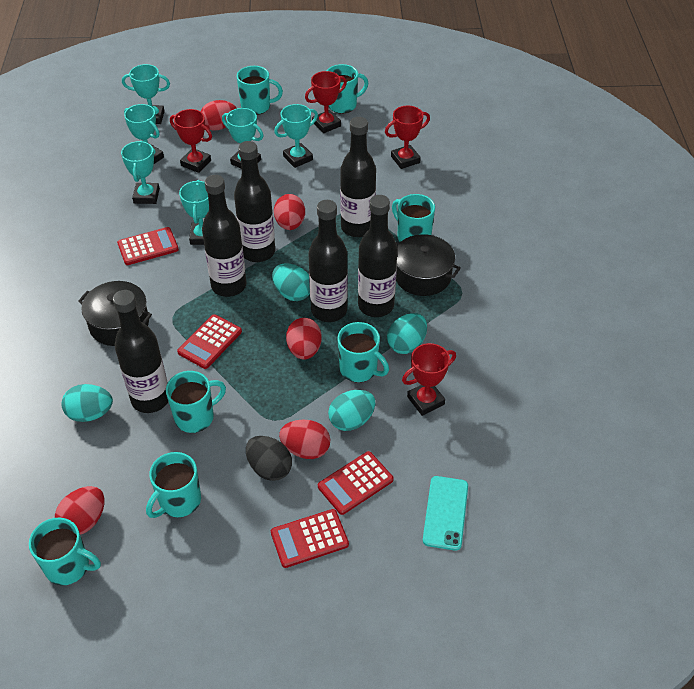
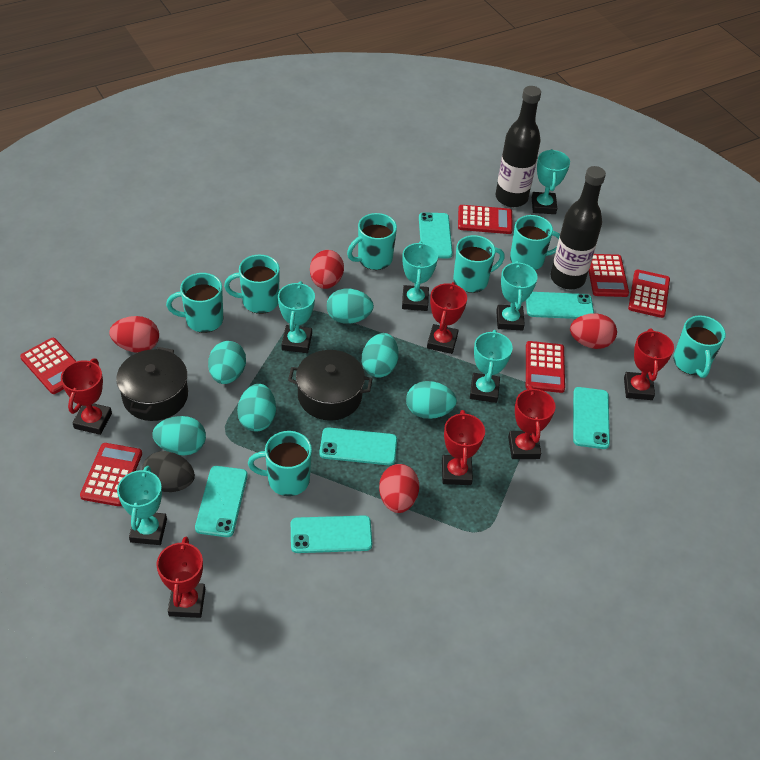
black bottle: 6 -> 2
red calculator: 4 -> 6
red egg: 5 -> 4
red trophy: 4 -> 6
turquoise egg: 4 -> 6
turquoise phone: 1 -> 6

